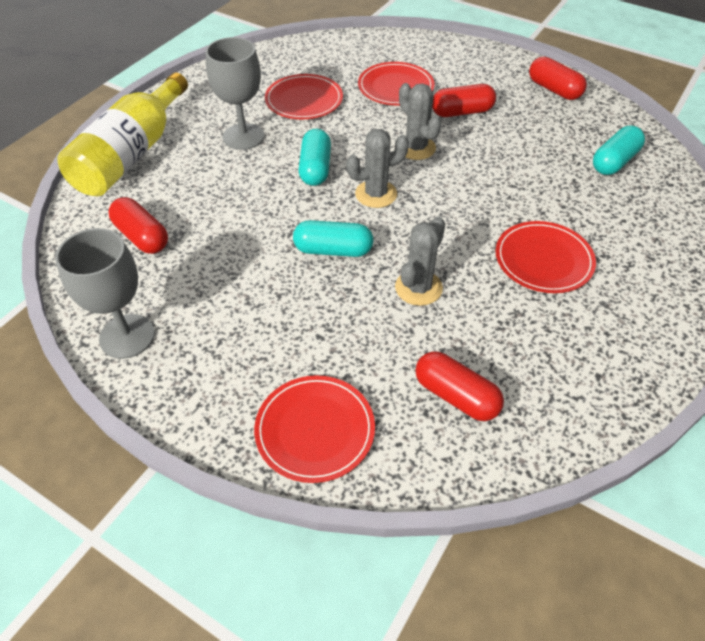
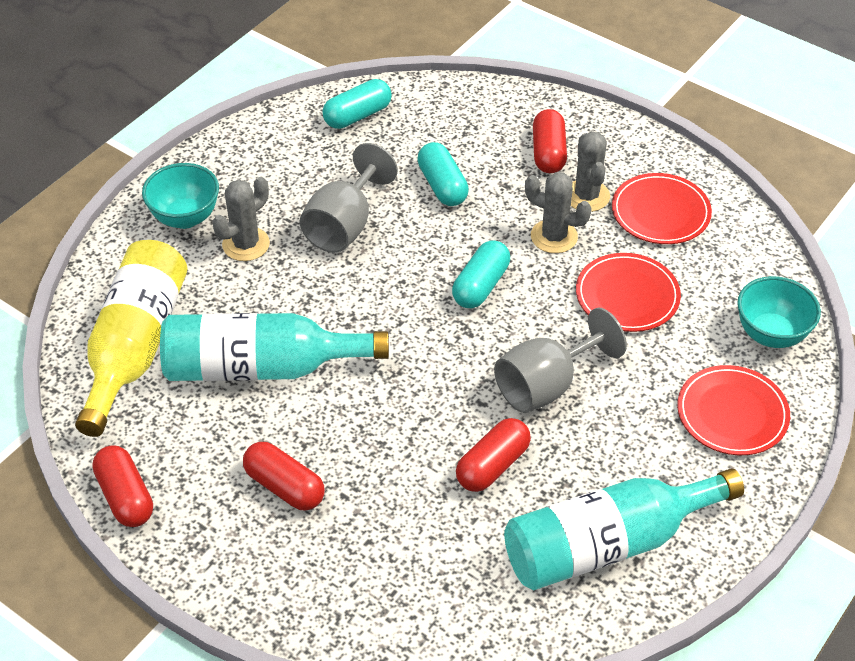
red plate: 4 -> 3
turquoise bottle: 0 -> 2
turquoise bowl: 0 -> 2

